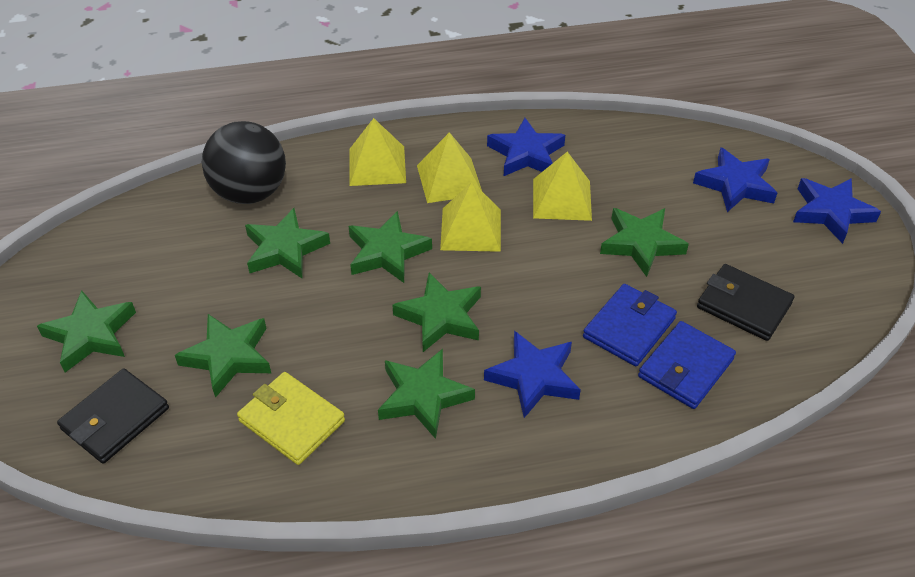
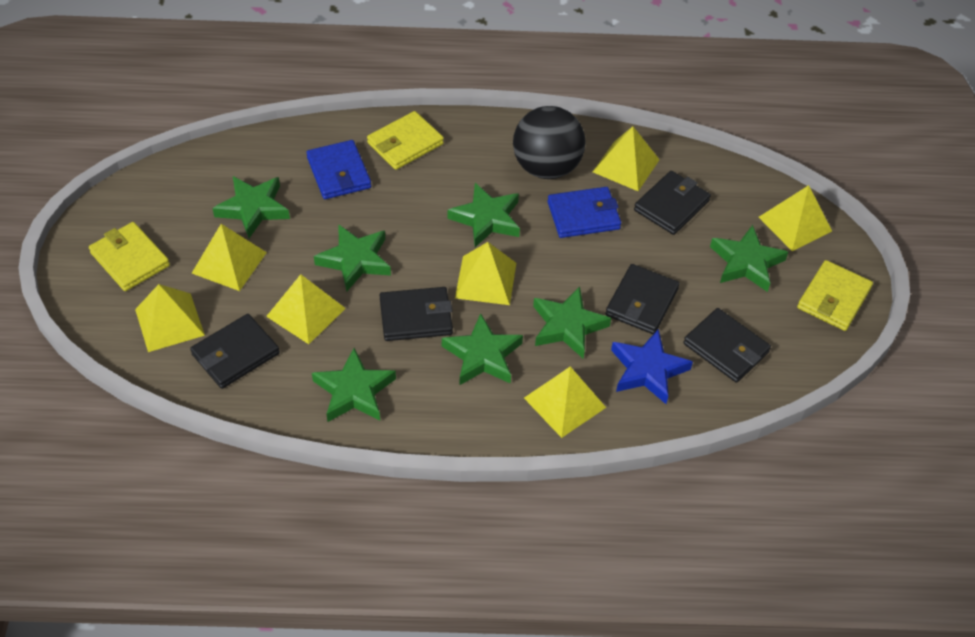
black wallet: 2 -> 5
blue star: 4 -> 1
yellow pyramid: 4 -> 7
yellow wallet: 1 -> 3

